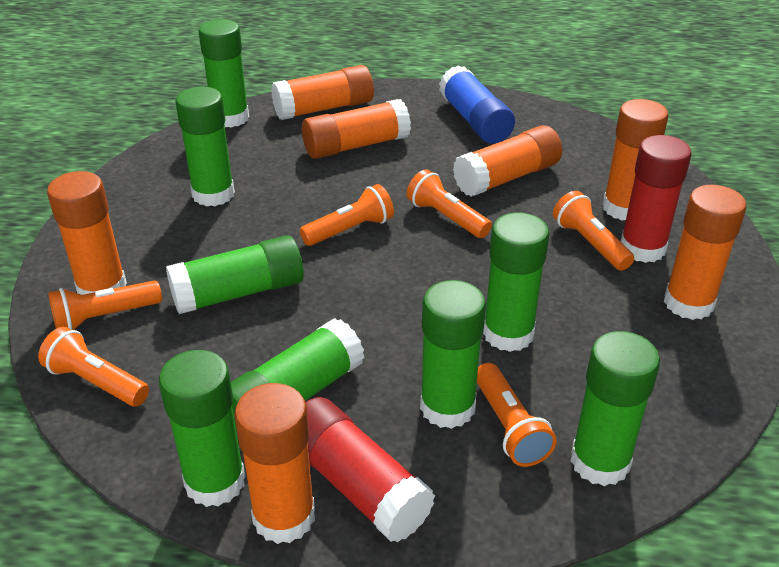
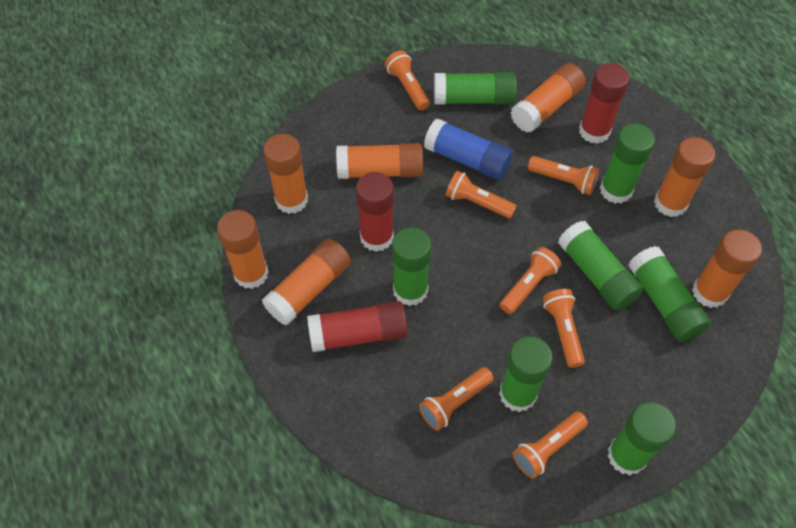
green glue stick: 8 -> 7
orange flashlight: 6 -> 7
red glue stick: 2 -> 3

